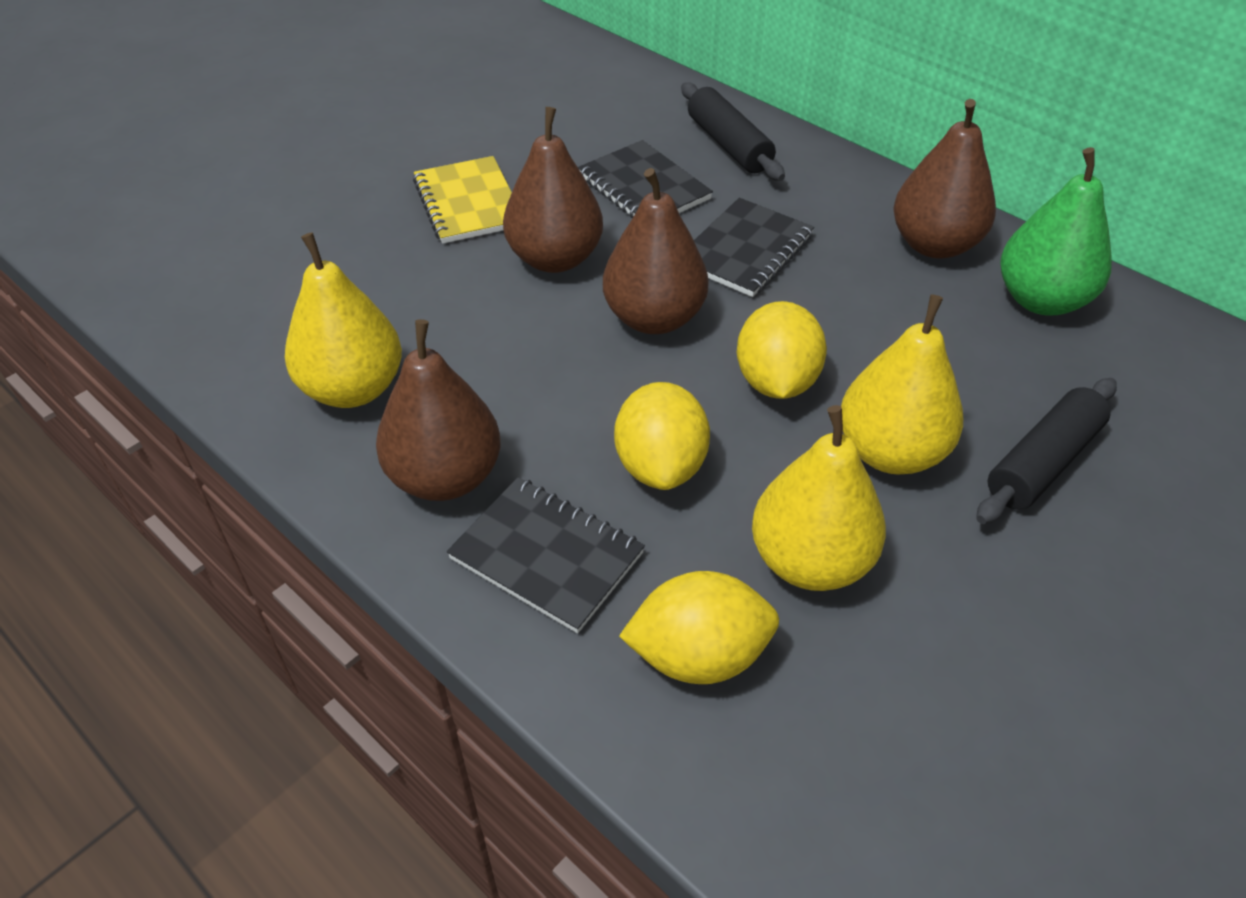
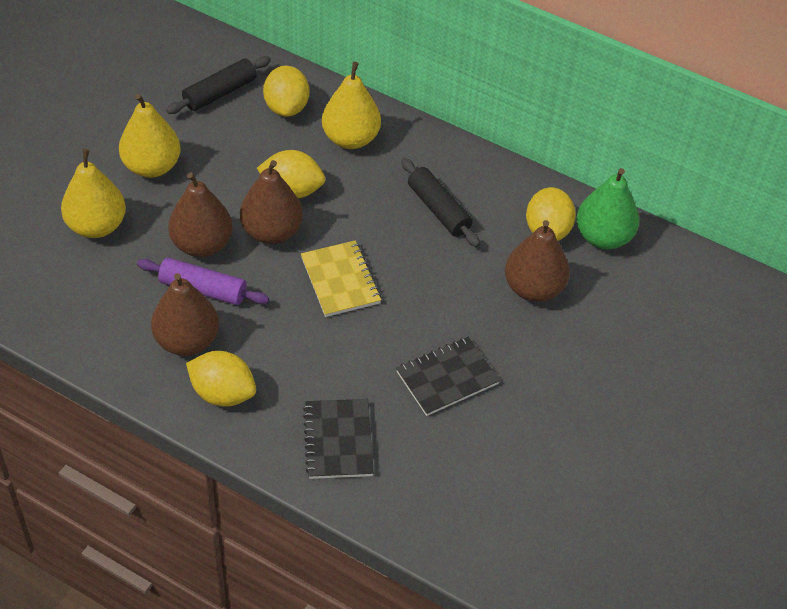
black notebook: 3 -> 2
purple rolling pin: 0 -> 1
yellow lemon: 3 -> 4

